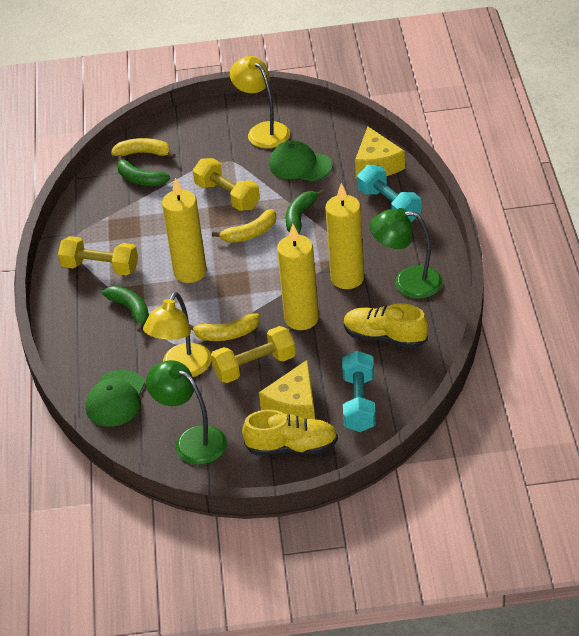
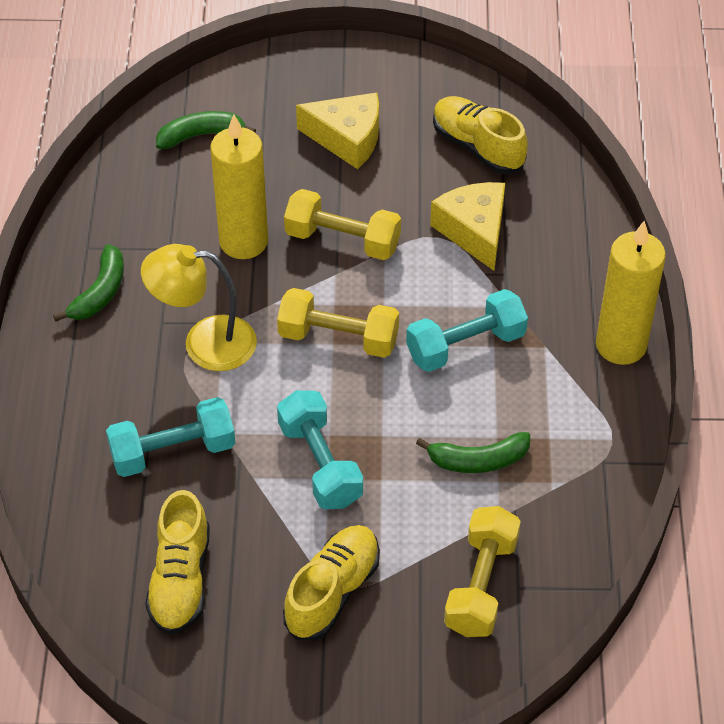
green cap: 2 -> 0
green lamp: 2 -> 0
turquoise dumbbell: 2 -> 3
yellow banana: 3 -> 0
yellow candle: 3 -> 2
yellow lamp: 2 -> 1
yellow shoe: 2 -> 3

